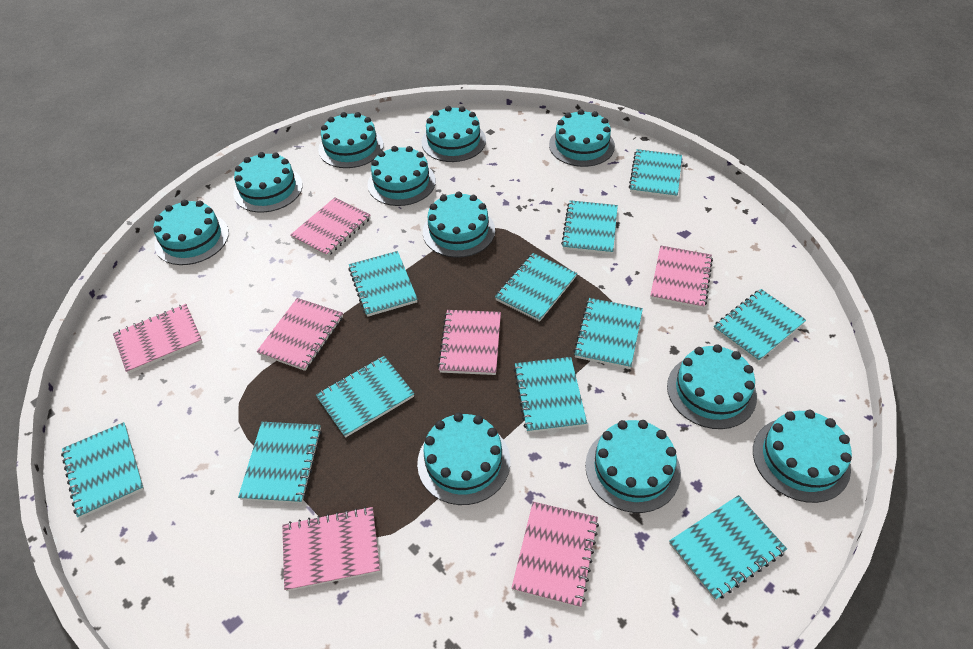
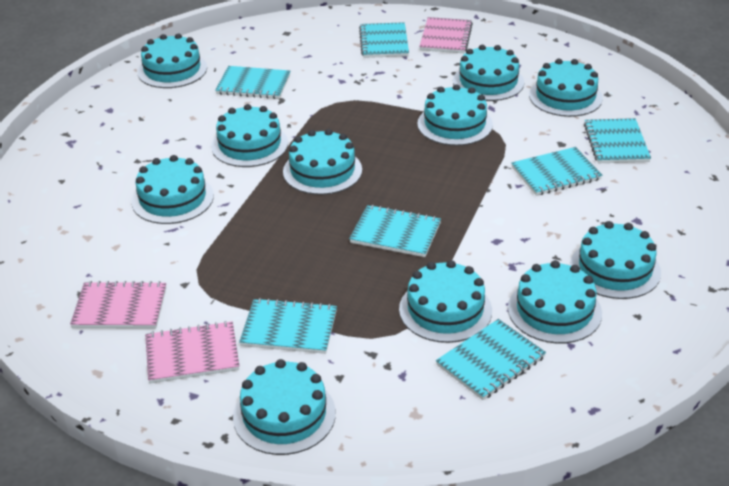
pink notebook: 7 -> 3
turquoise notebook: 11 -> 7

